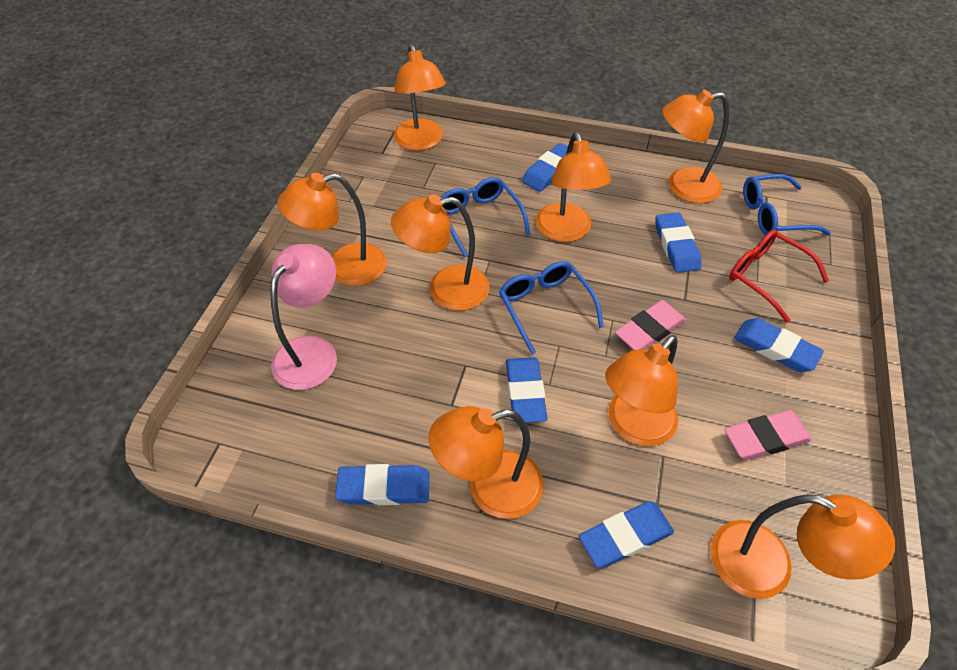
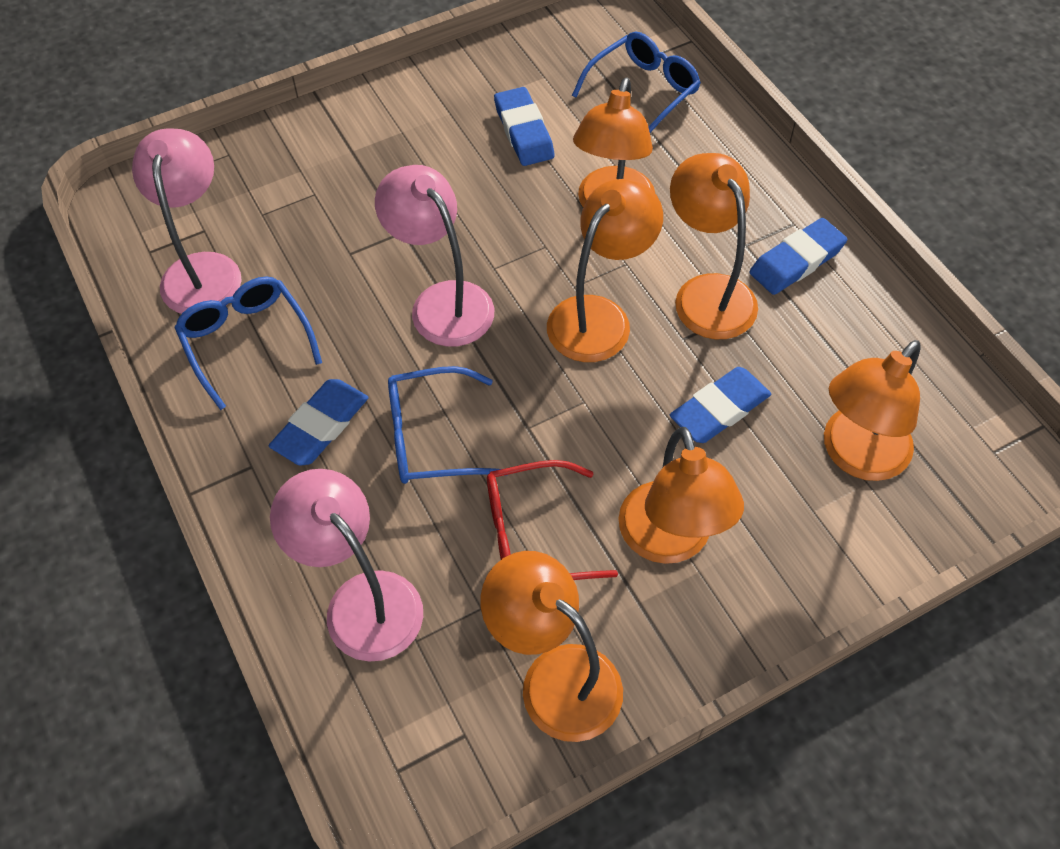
blue eraser: 6 -> 4
orange lamp: 8 -> 6
pink eraser: 2 -> 0
pink lamp: 1 -> 3

